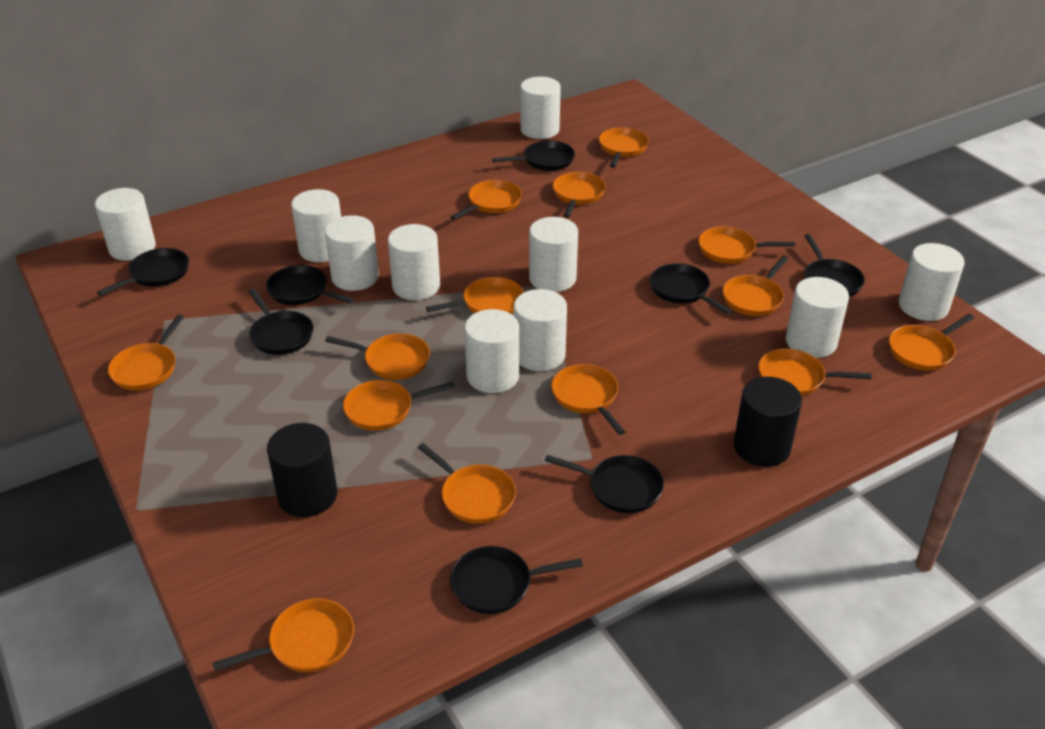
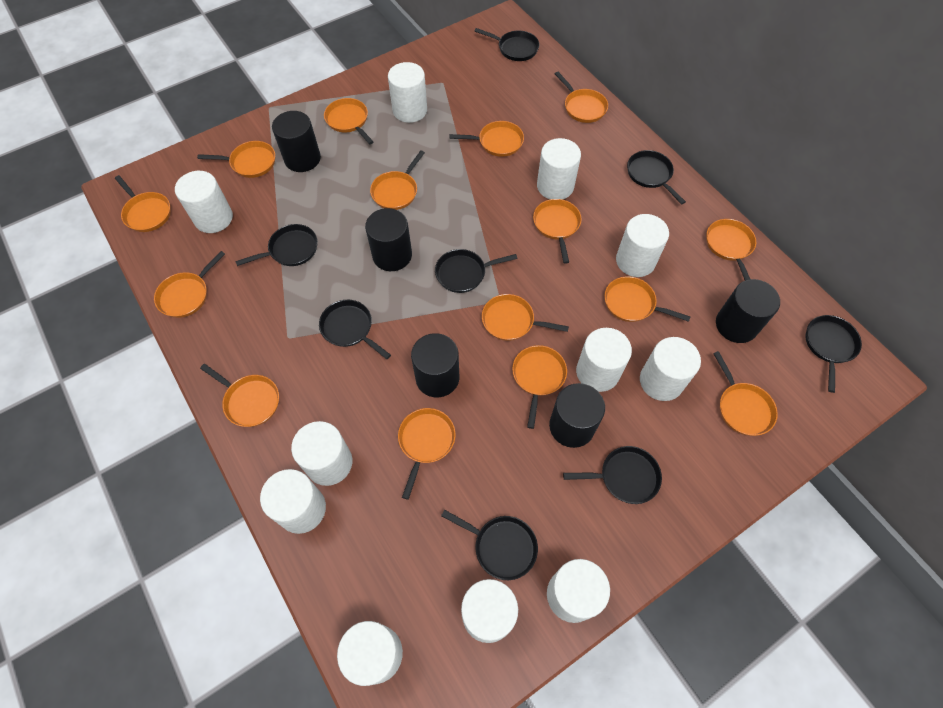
black cylinder: 2 -> 5
orange pan: 14 -> 15
white cylinder: 10 -> 11

